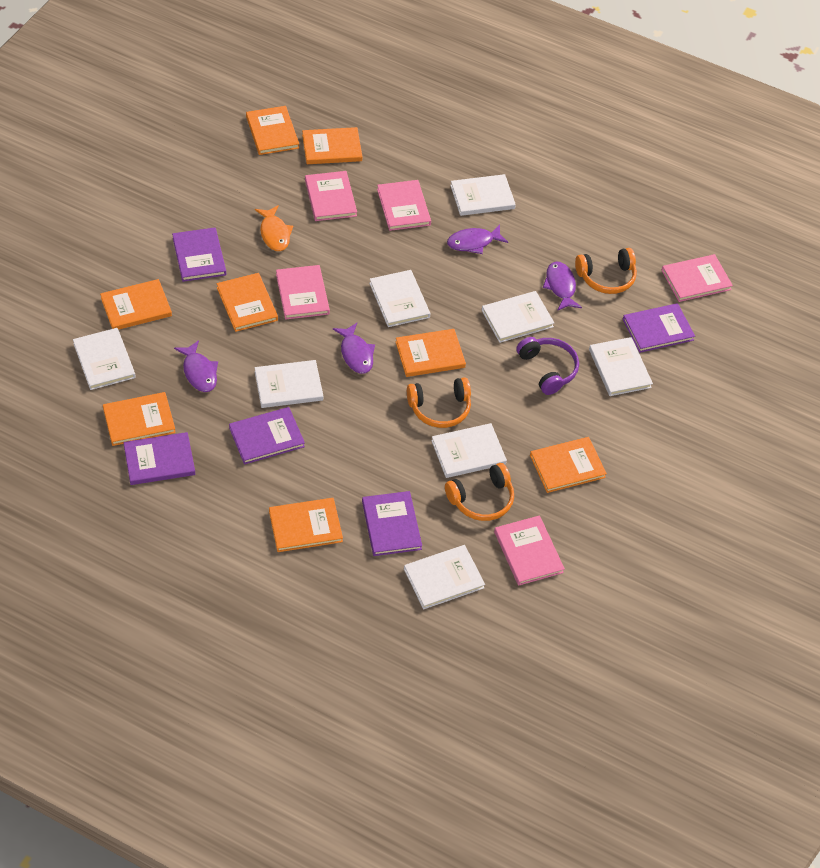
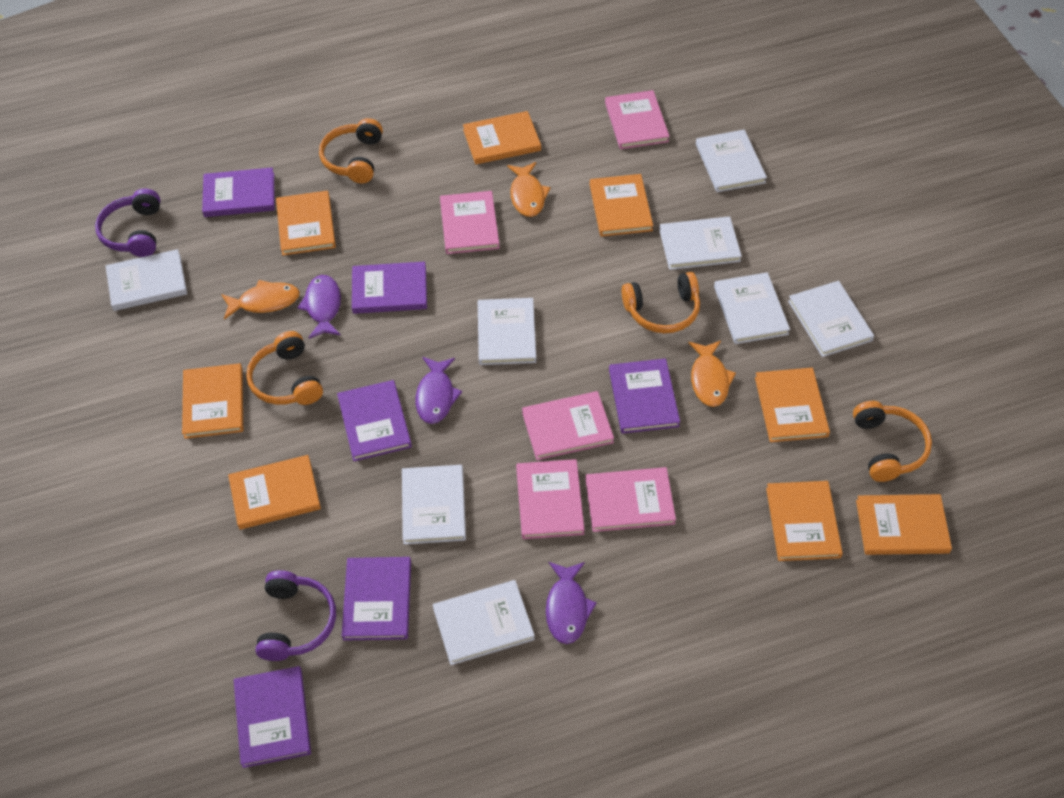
orange fish: 1 -> 3
orange headphones: 3 -> 4
purple book: 5 -> 6
purple fish: 4 -> 3
purple headphones: 1 -> 2

